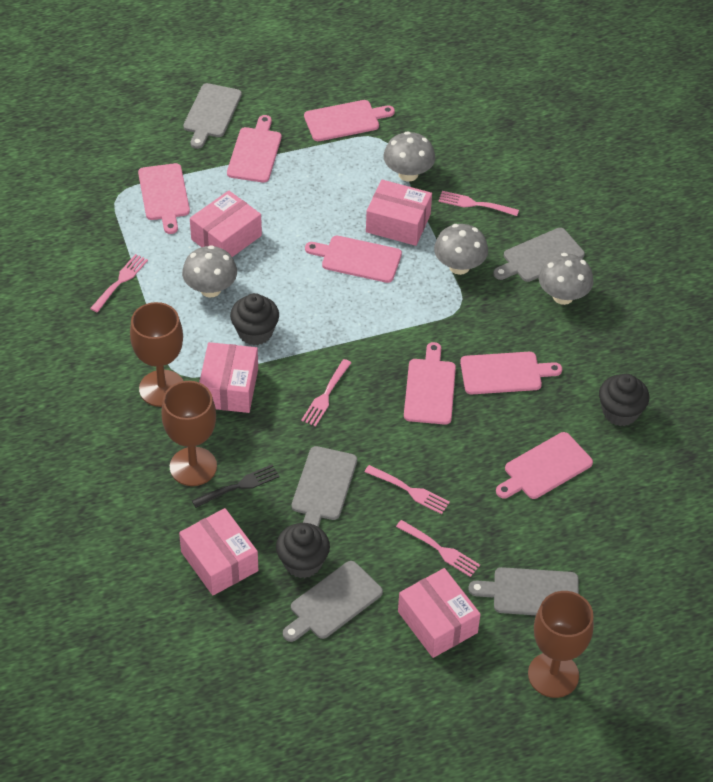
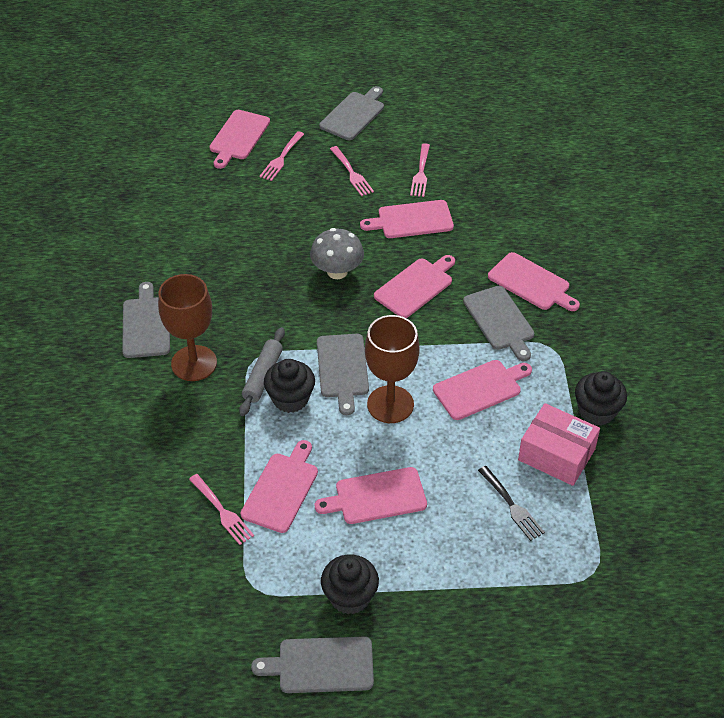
brown goblet: 3 -> 2
grey mushroom: 4 -> 1
grey rolling pin: 0 -> 1
pink box: 5 -> 1
pink fork: 5 -> 4

